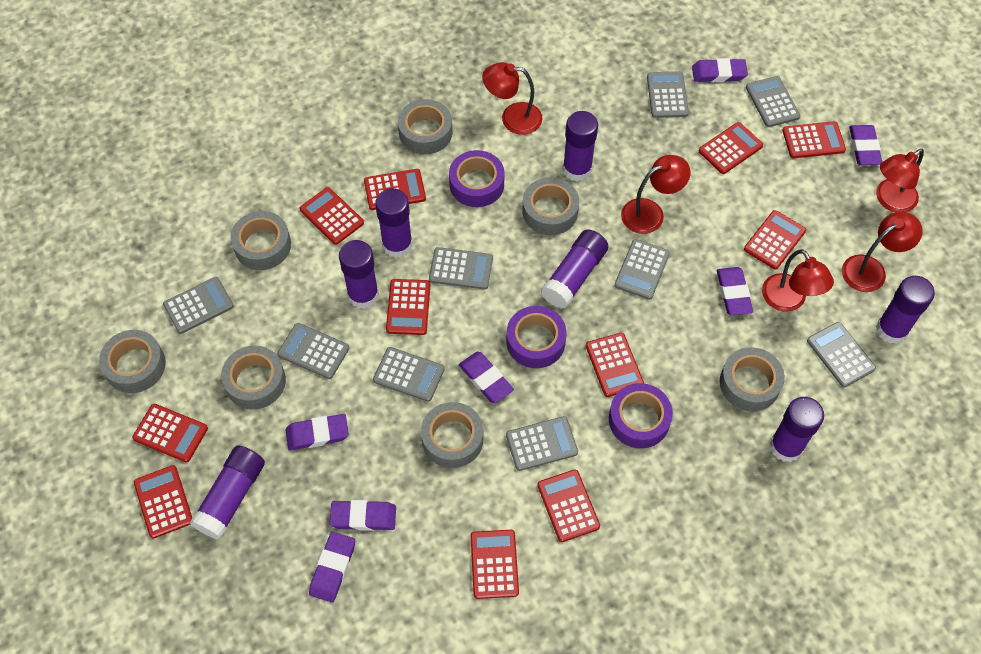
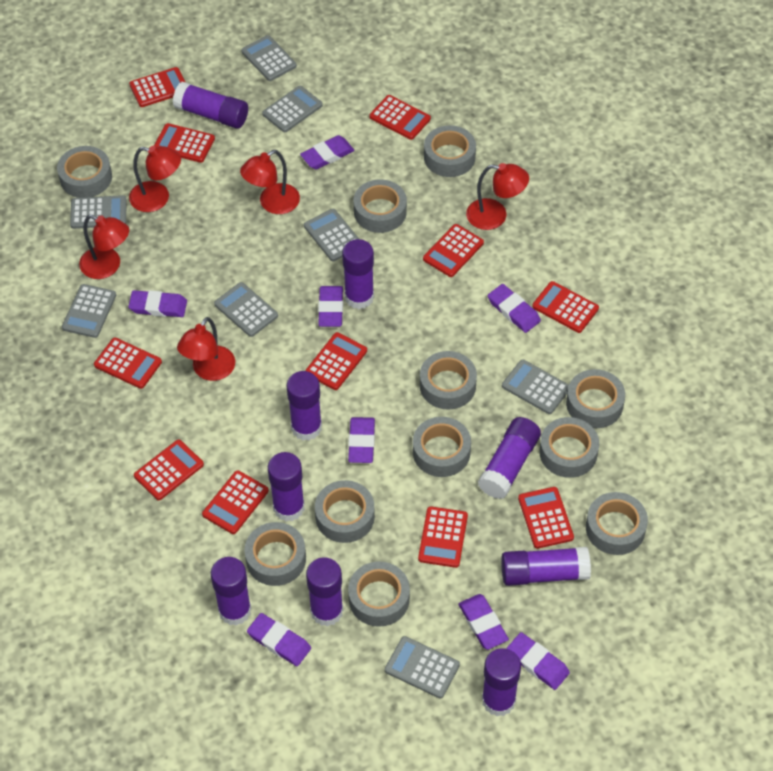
grey calculator: 9 -> 8
grey tape: 7 -> 11
purple eraser: 7 -> 8
purple glue stick: 7 -> 9
purple tape: 3 -> 0

